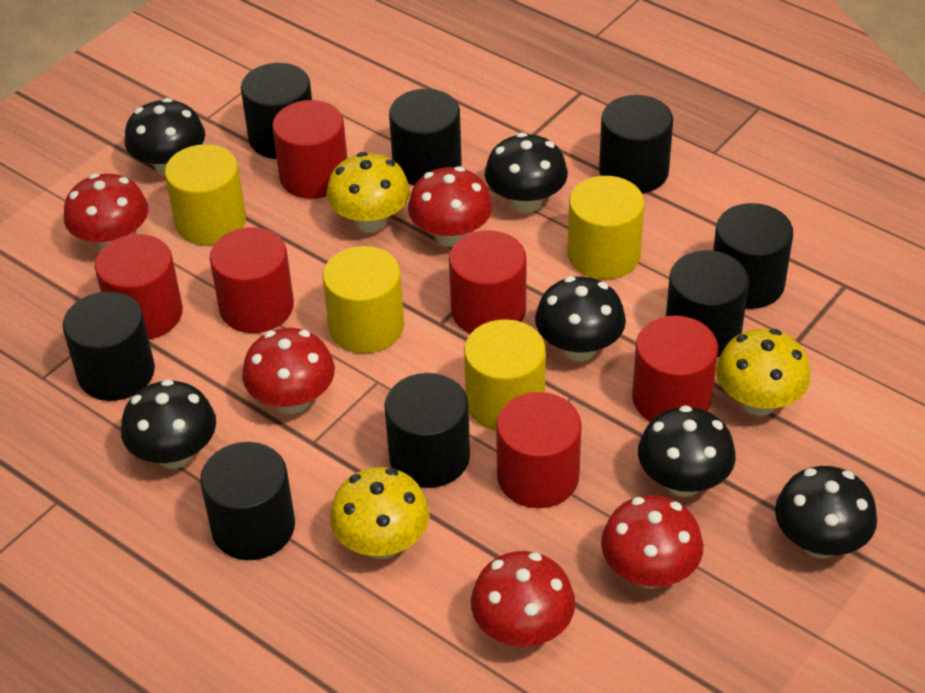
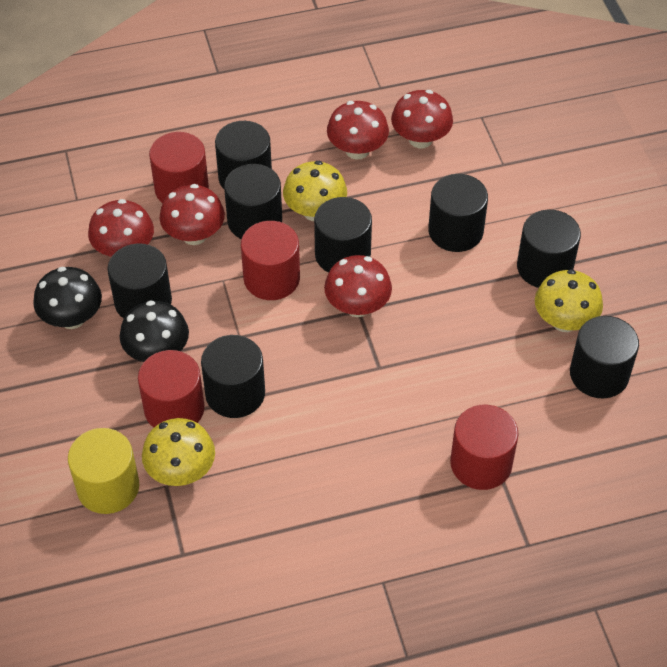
black mushroom: 6 -> 2
red cylinder: 6 -> 4
yellow cylinder: 4 -> 1

